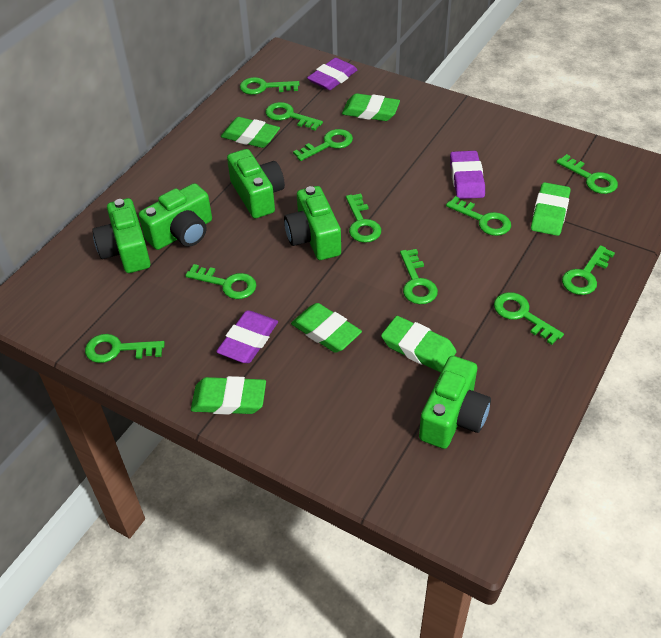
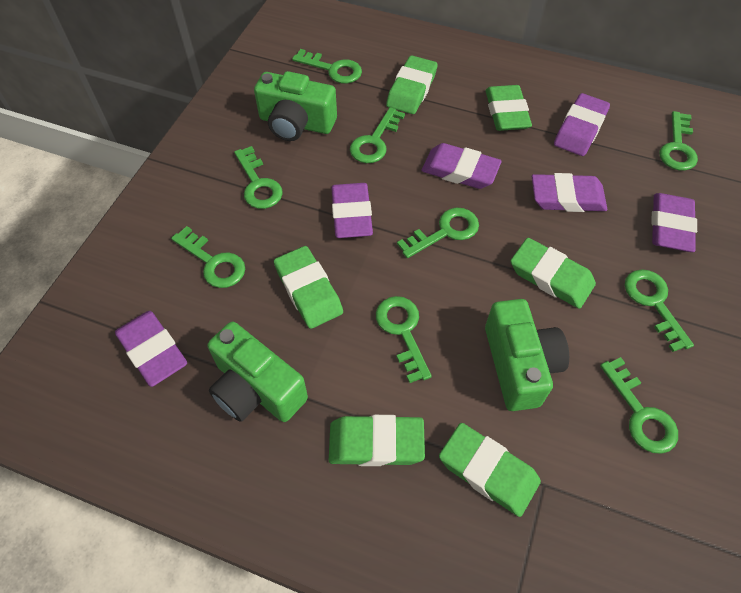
green camera: 5 -> 3
green key: 11 -> 9
purple eraser: 3 -> 6

